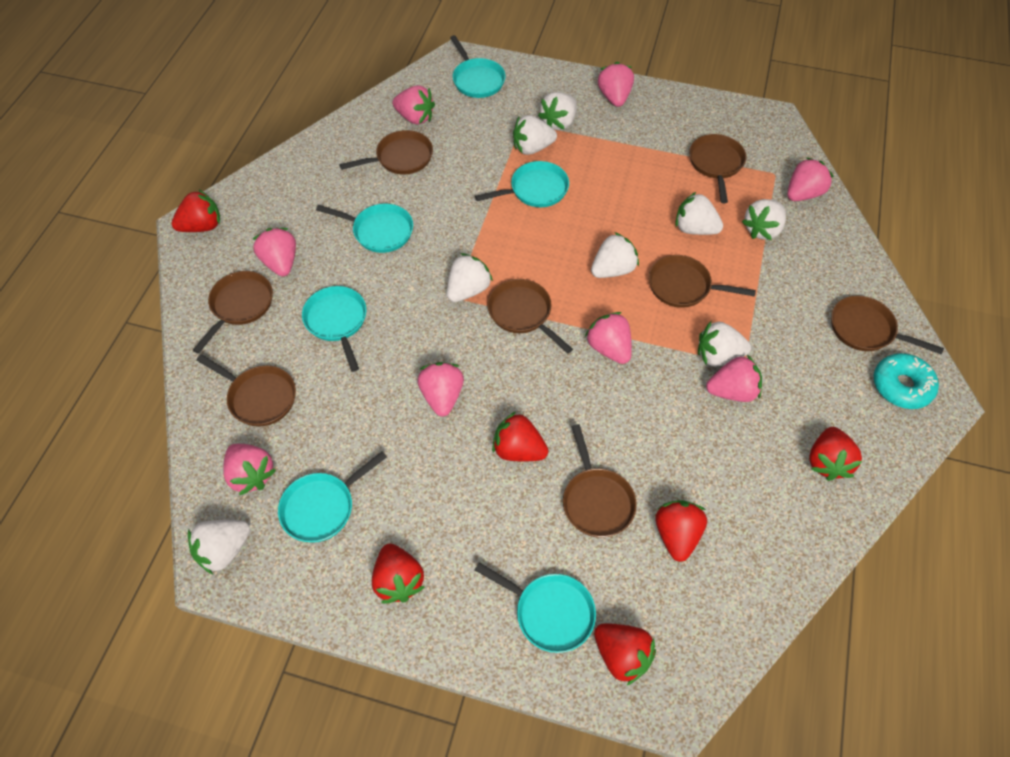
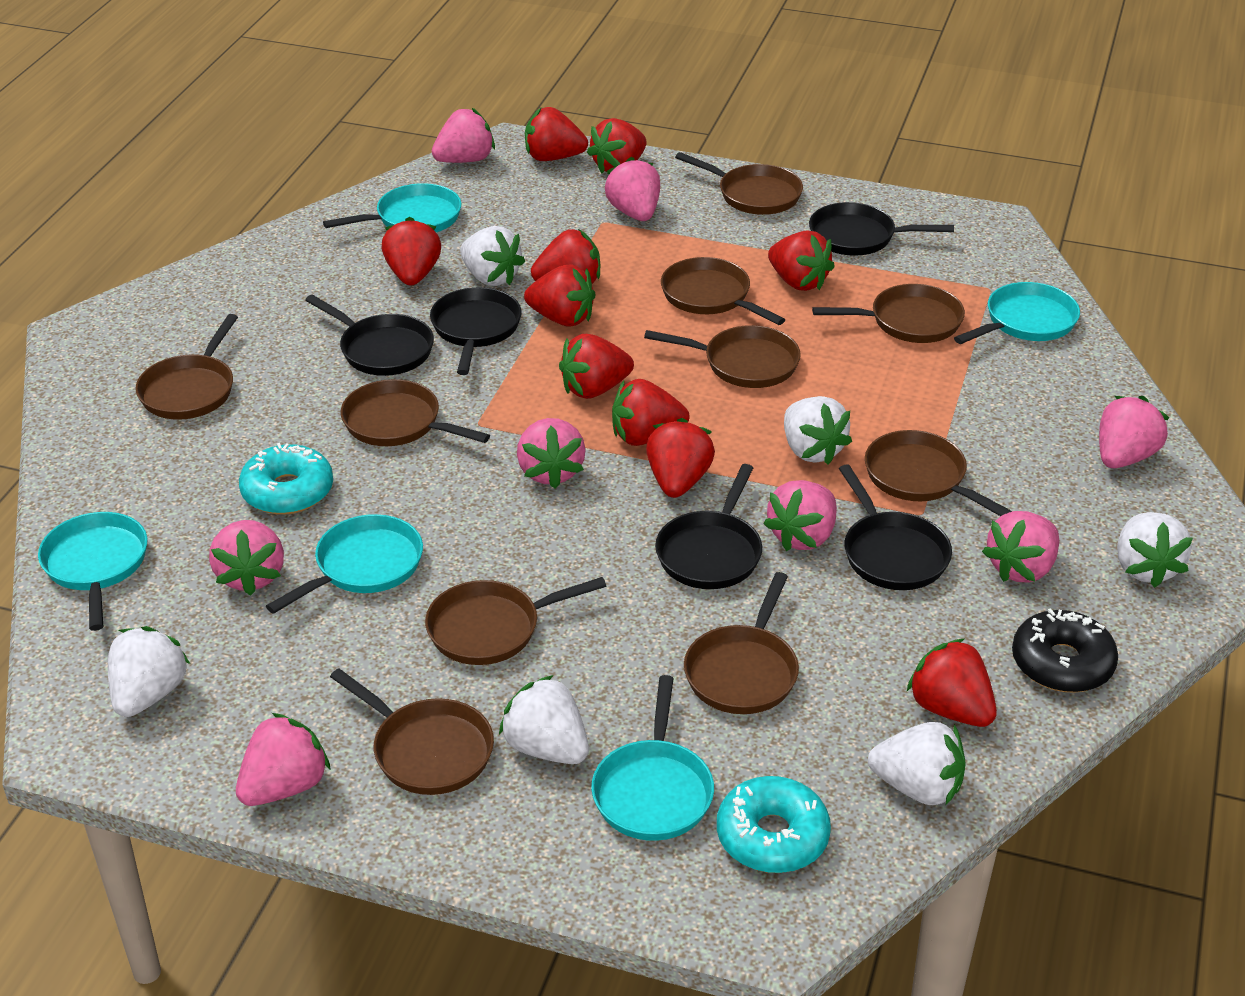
black donut: 0 -> 1
black pan: 0 -> 5
brown pan: 8 -> 10
red strawberry: 6 -> 10
turquoise donut: 1 -> 2
turquoise pan: 6 -> 5
white strawberry: 8 -> 6

